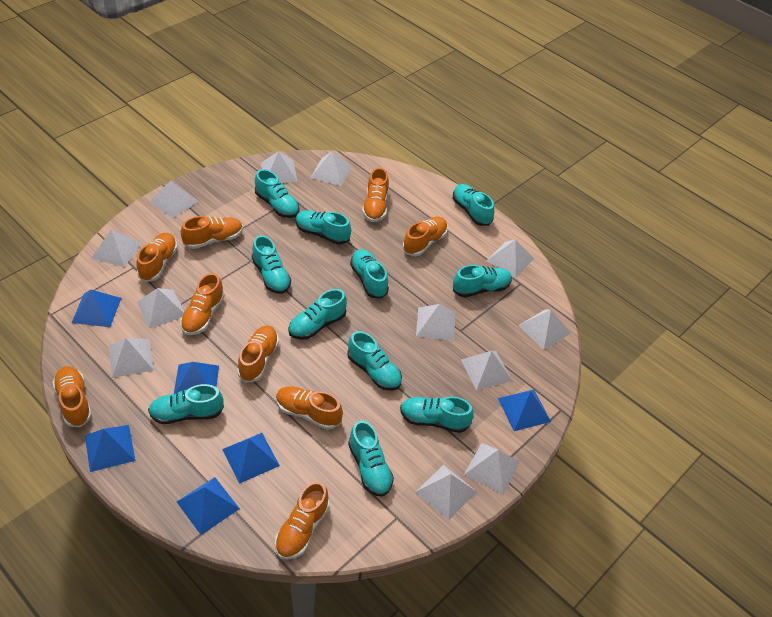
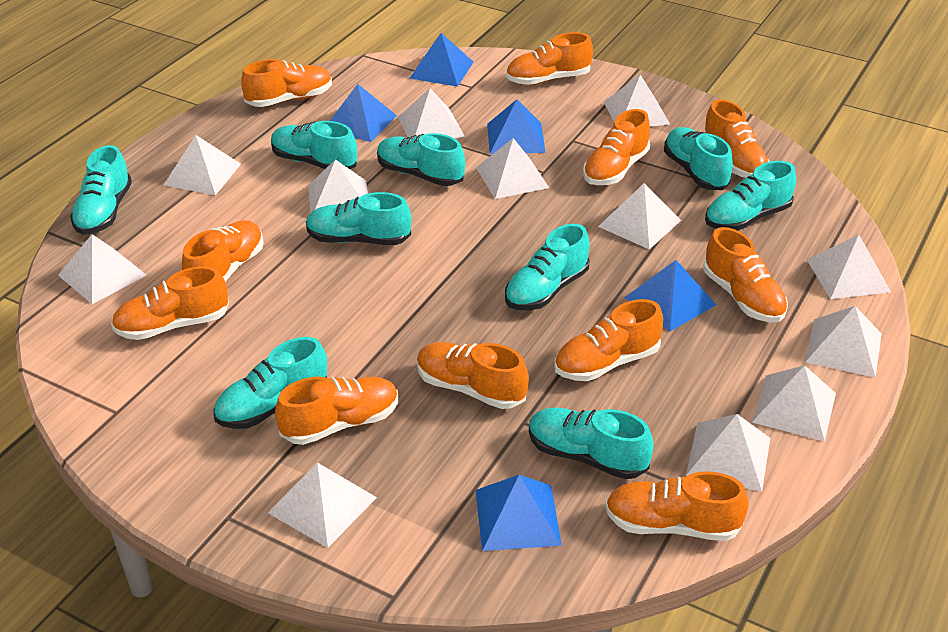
blue pyramid: 6 -> 5
orange shoe: 9 -> 11
turquoise shoe: 11 -> 9

